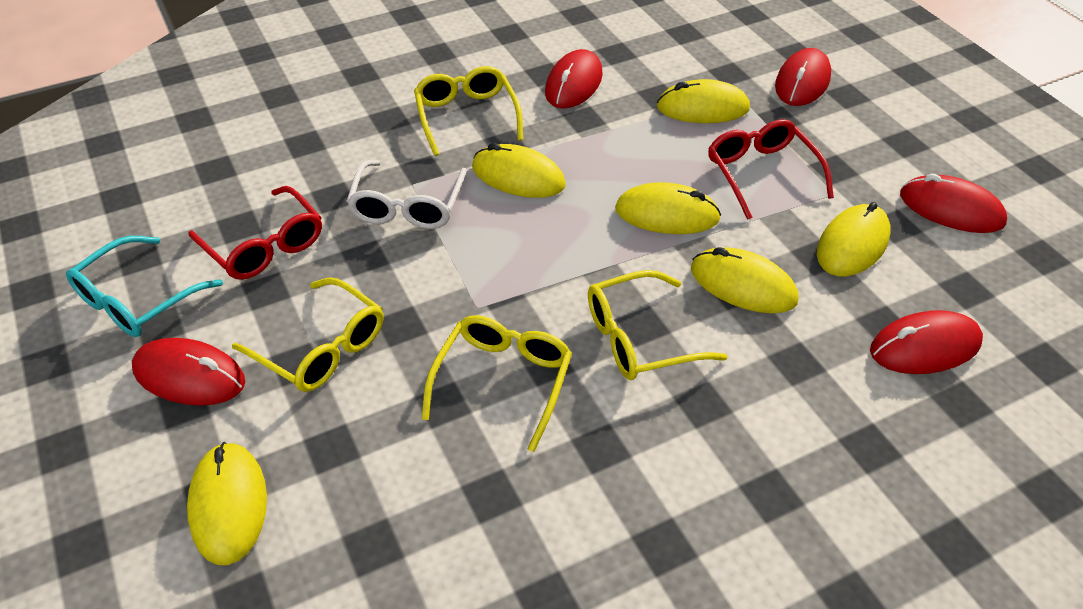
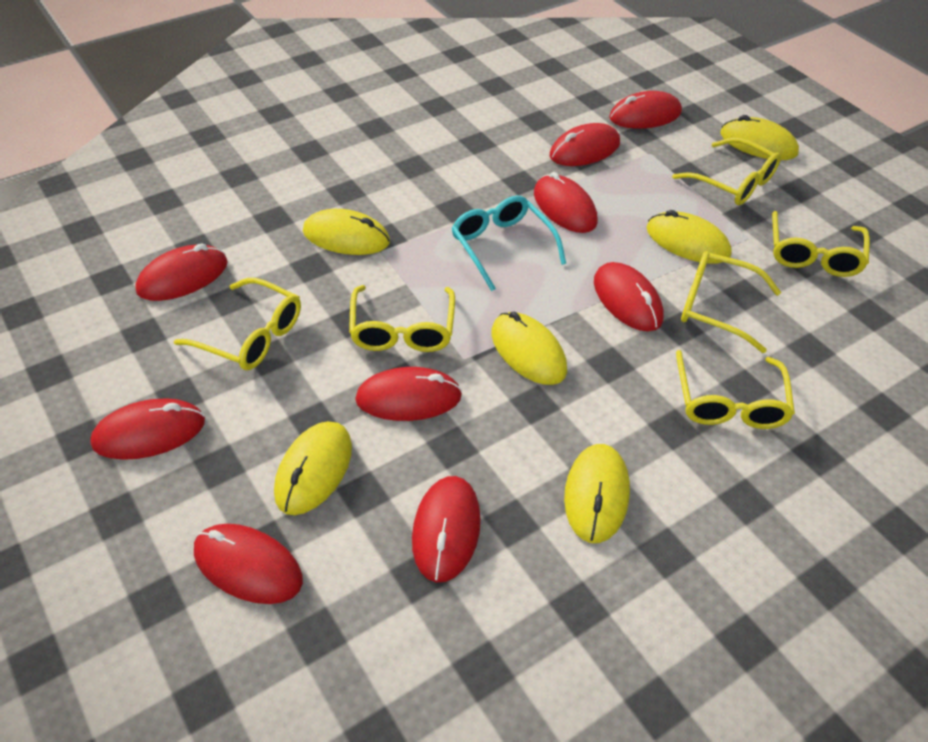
red glasses: 2 -> 0
red mouse: 5 -> 9
white glasses: 1 -> 0
yellow glasses: 4 -> 6

